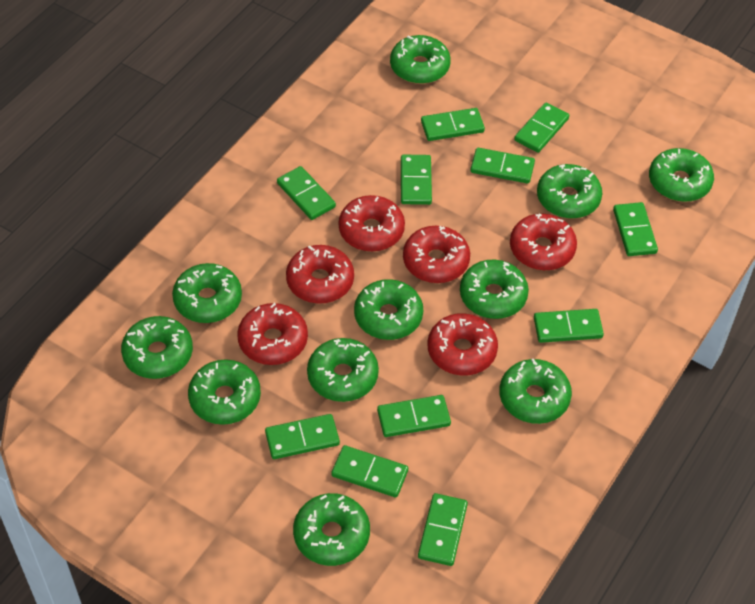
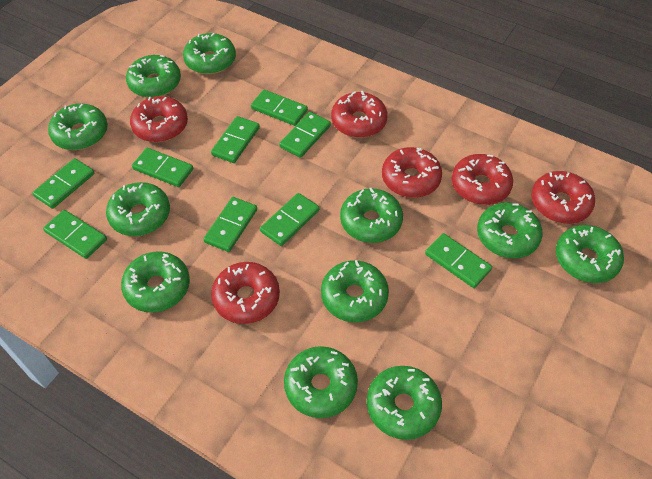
green domino: 11 -> 9

